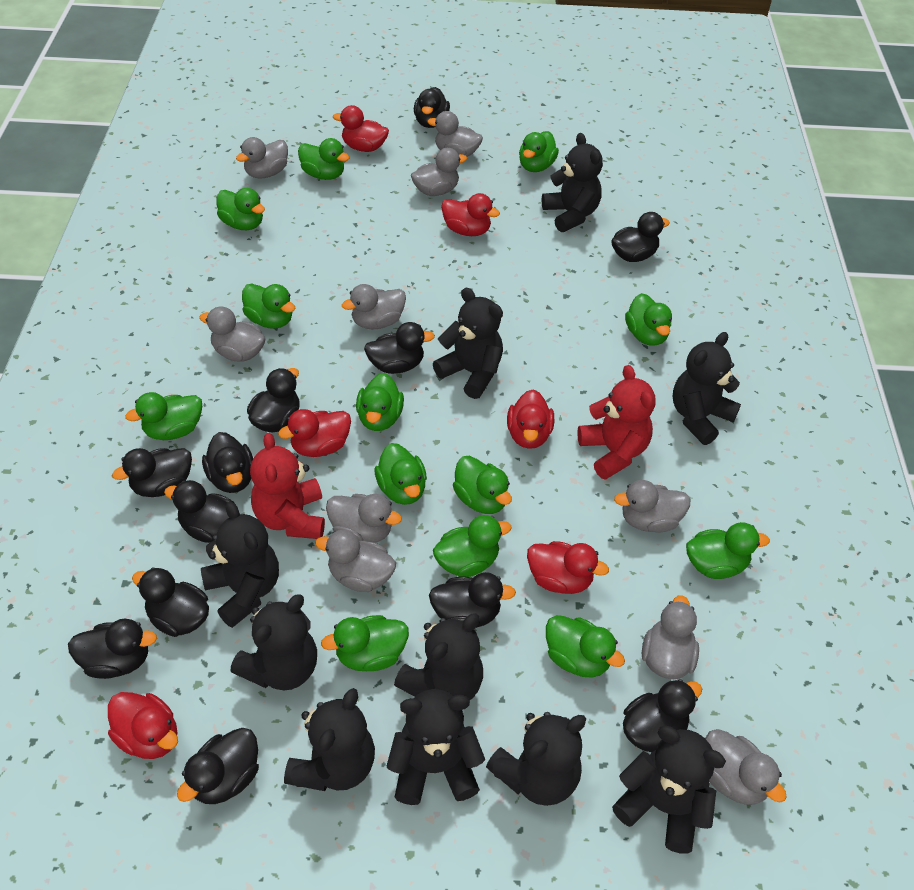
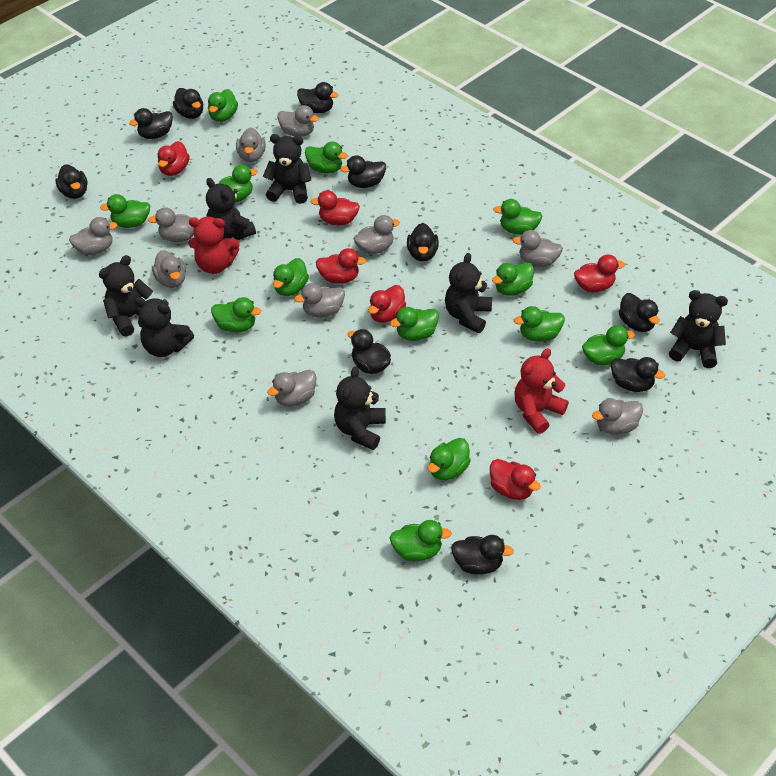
black duck: 12 -> 10
black teddy bear: 10 -> 7

